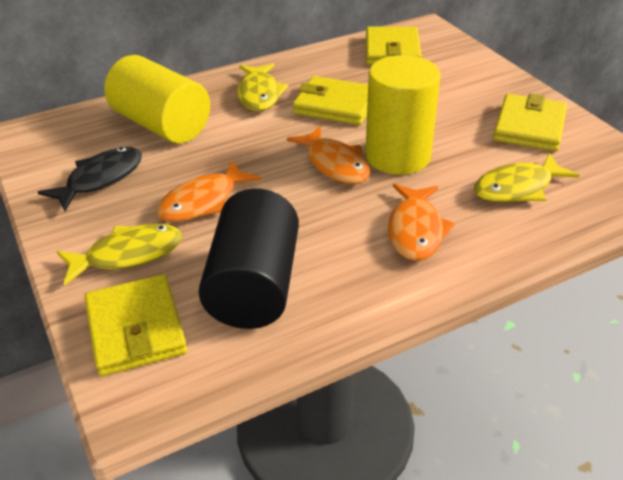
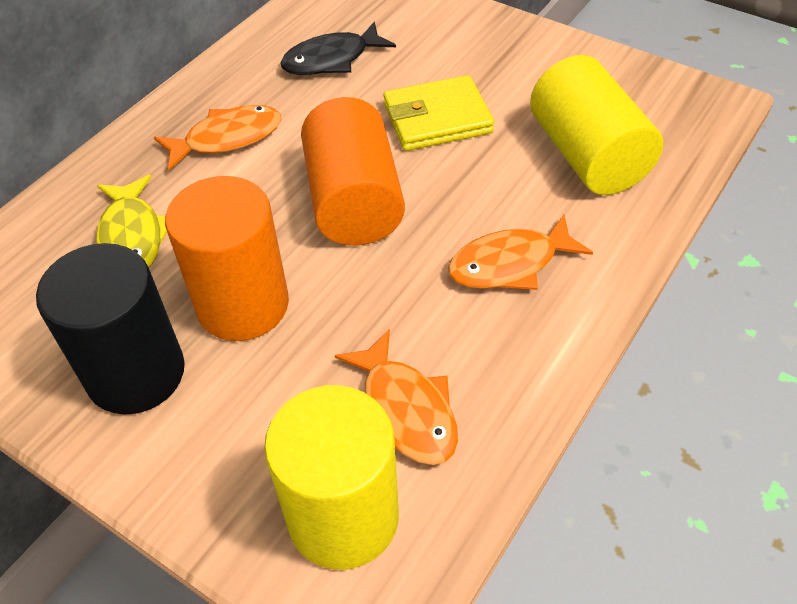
orange cylinder: 0 -> 2
yellow fish: 3 -> 1
yellow wallet: 4 -> 1

